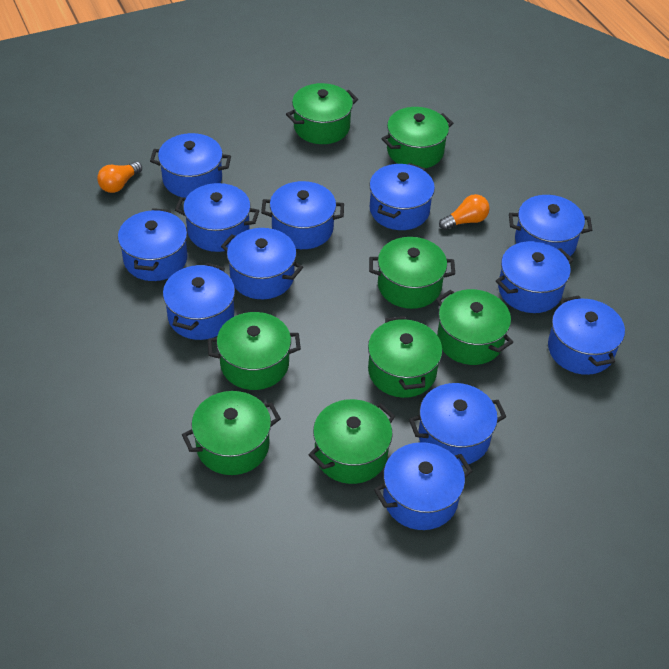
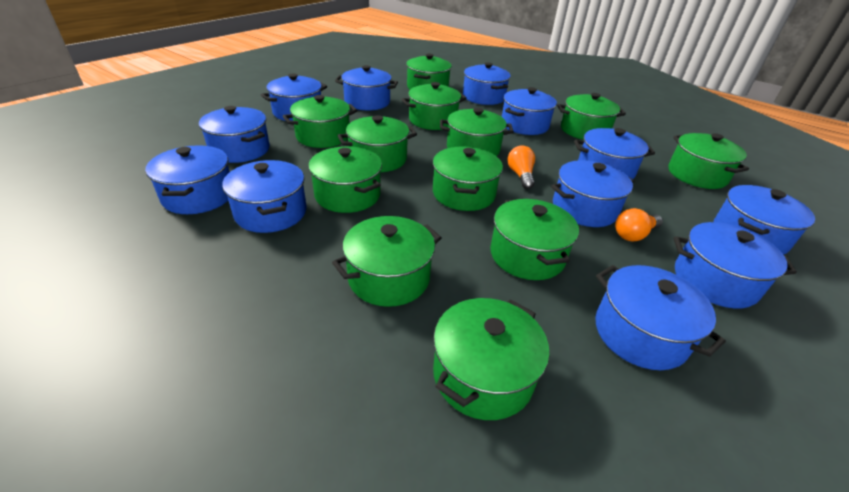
green pot: 8 -> 12

